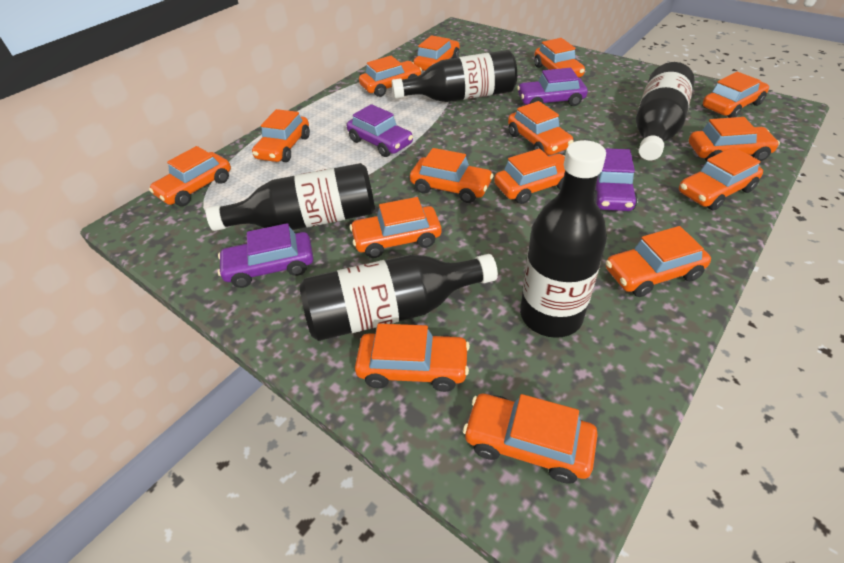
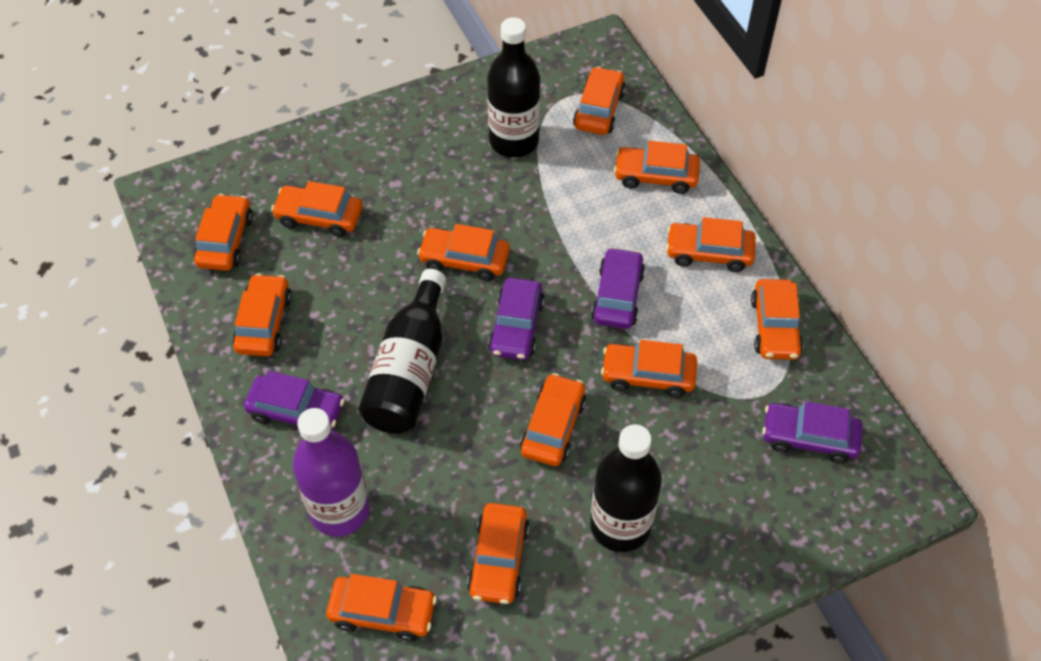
black bottle: 5 -> 3
orange car: 15 -> 12
purple bottle: 0 -> 1

